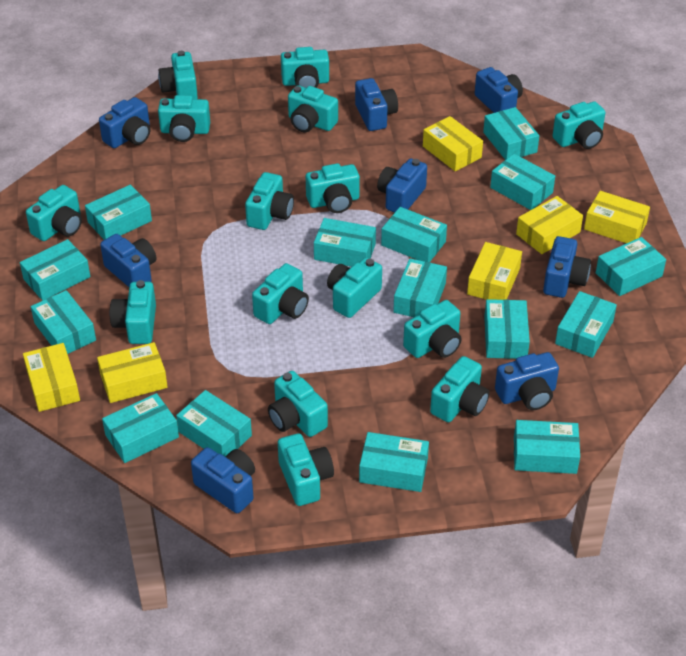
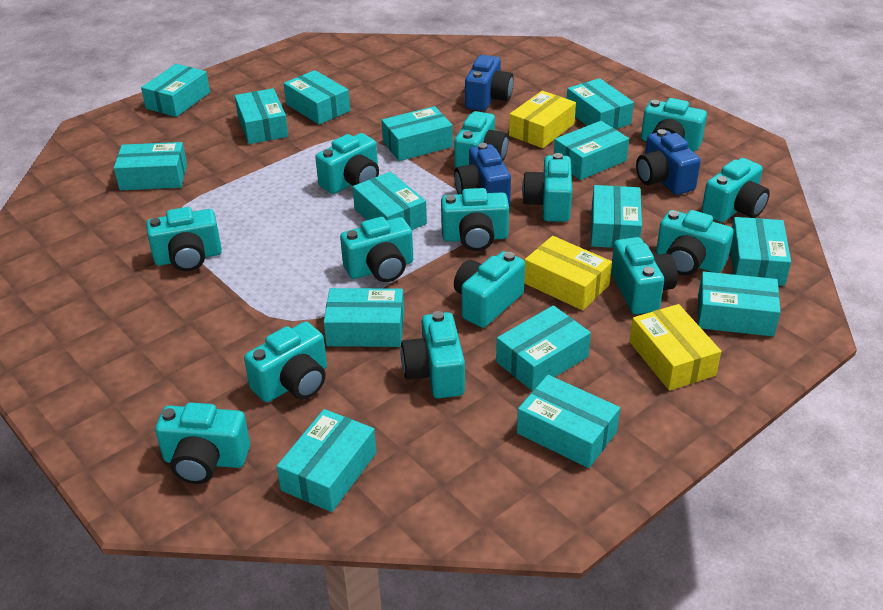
blue camera: 8 -> 3
turquoise camera: 15 -> 14
yellow box: 6 -> 3

